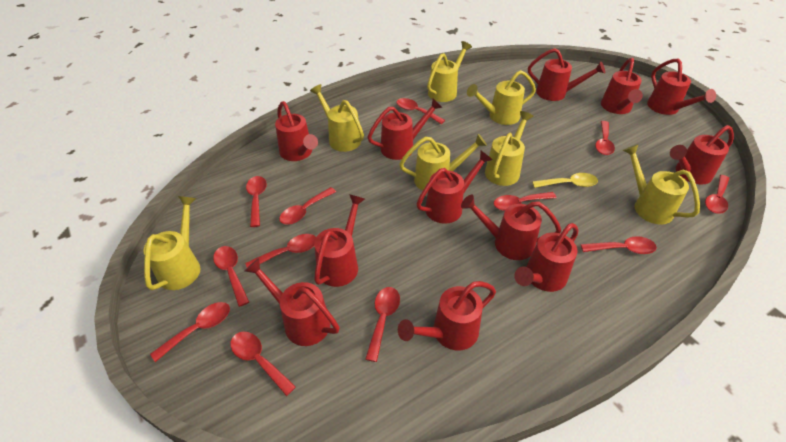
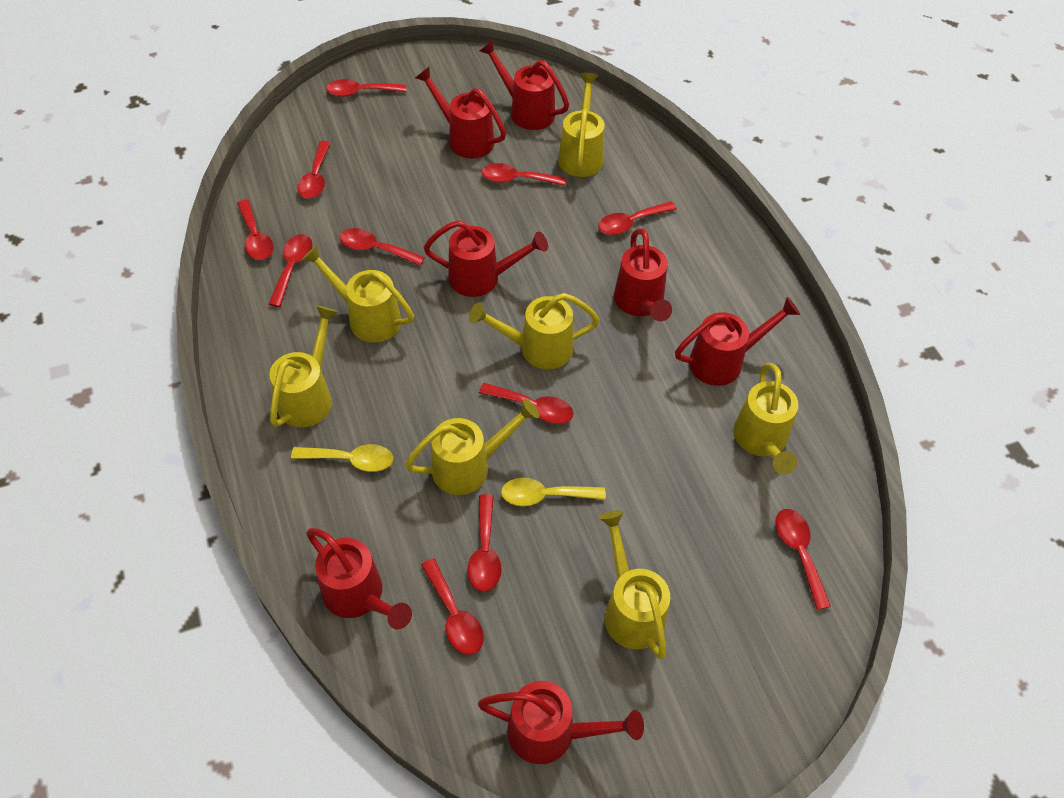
red spoon: 12 -> 11
red watering can: 12 -> 7
yellow spoon: 1 -> 2

